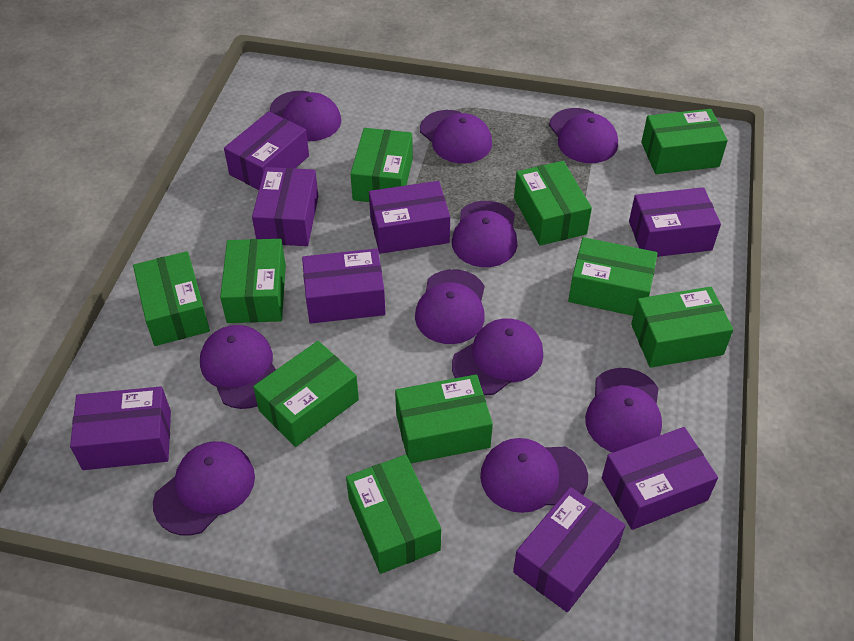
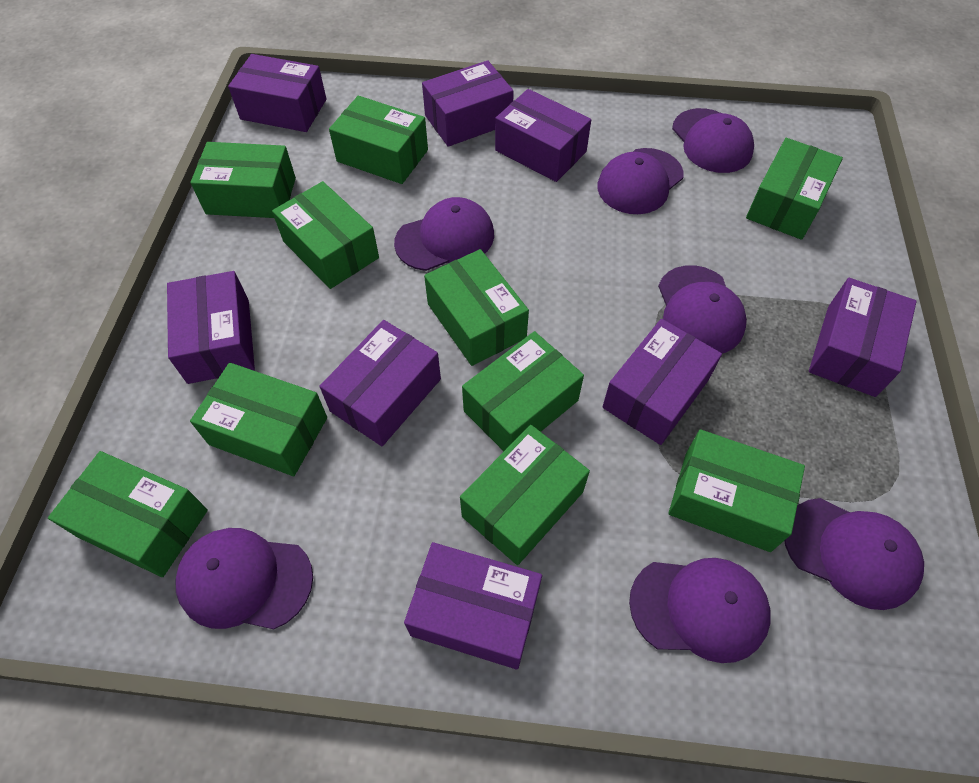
purple cap: 10 -> 7

